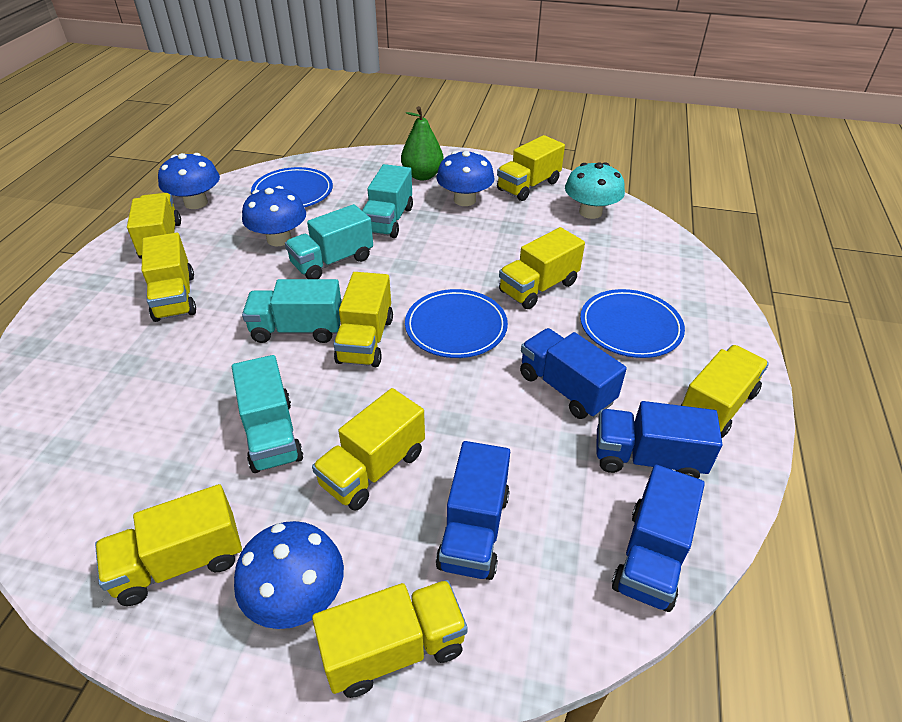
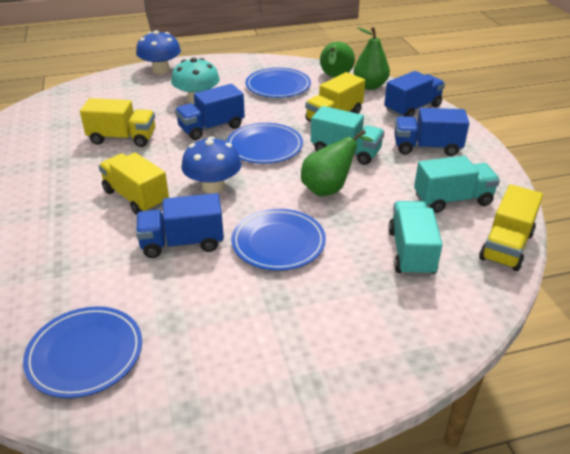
blue mushroom: 4 -> 2
blue plate: 3 -> 4
green pear: 1 -> 3
turquoise truck: 4 -> 3
yellow truck: 9 -> 4

